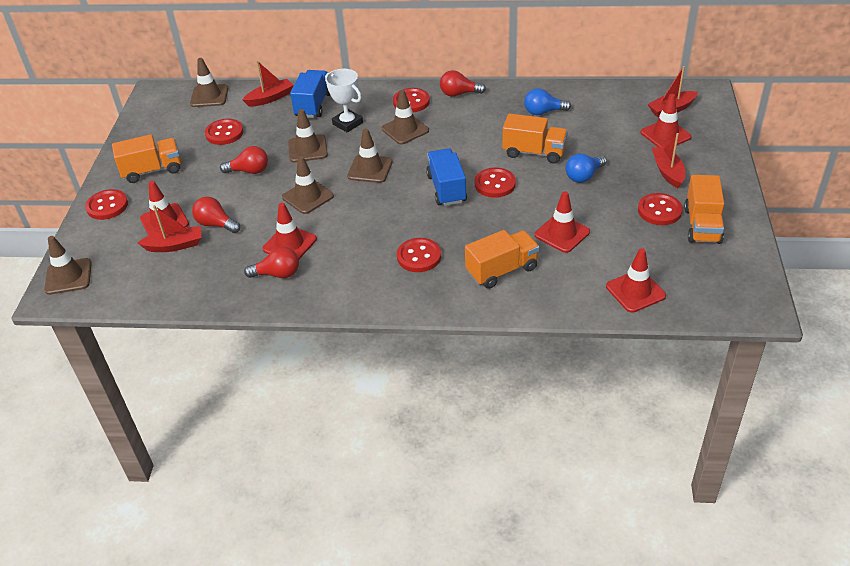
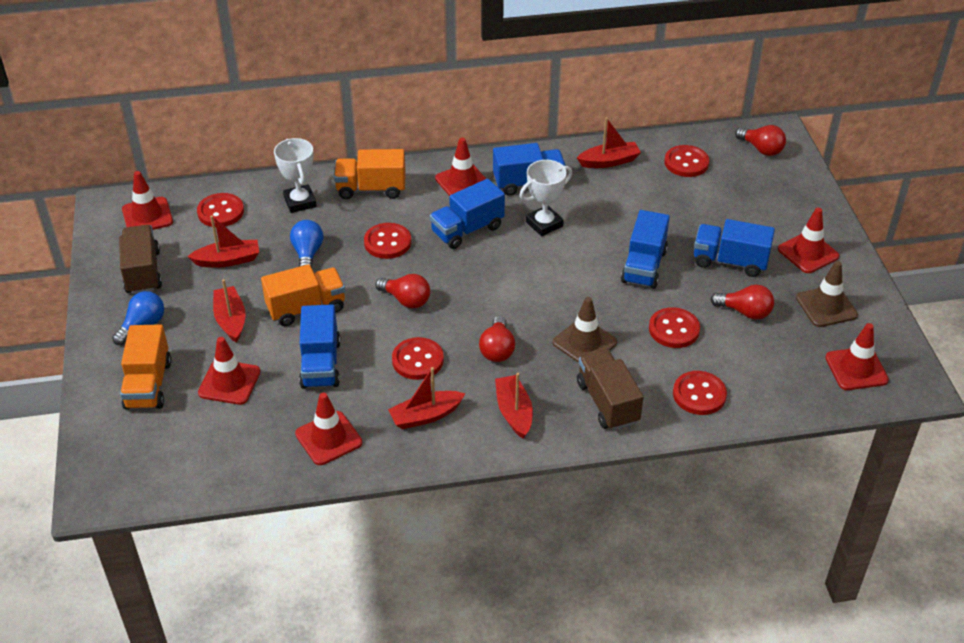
blue truck: 2 -> 5
brown traffic cone: 6 -> 2
brown truck: 0 -> 2
orange truck: 4 -> 3
red boat: 4 -> 5
red traffic cone: 5 -> 6
white trophy: 1 -> 2

